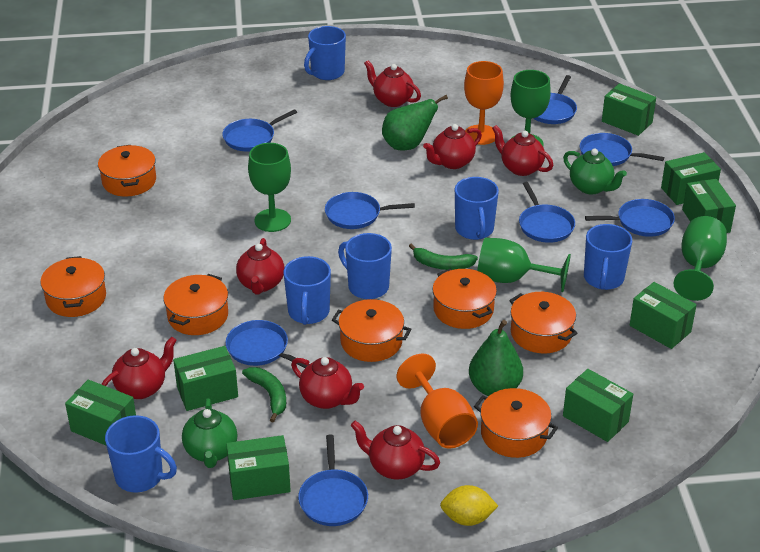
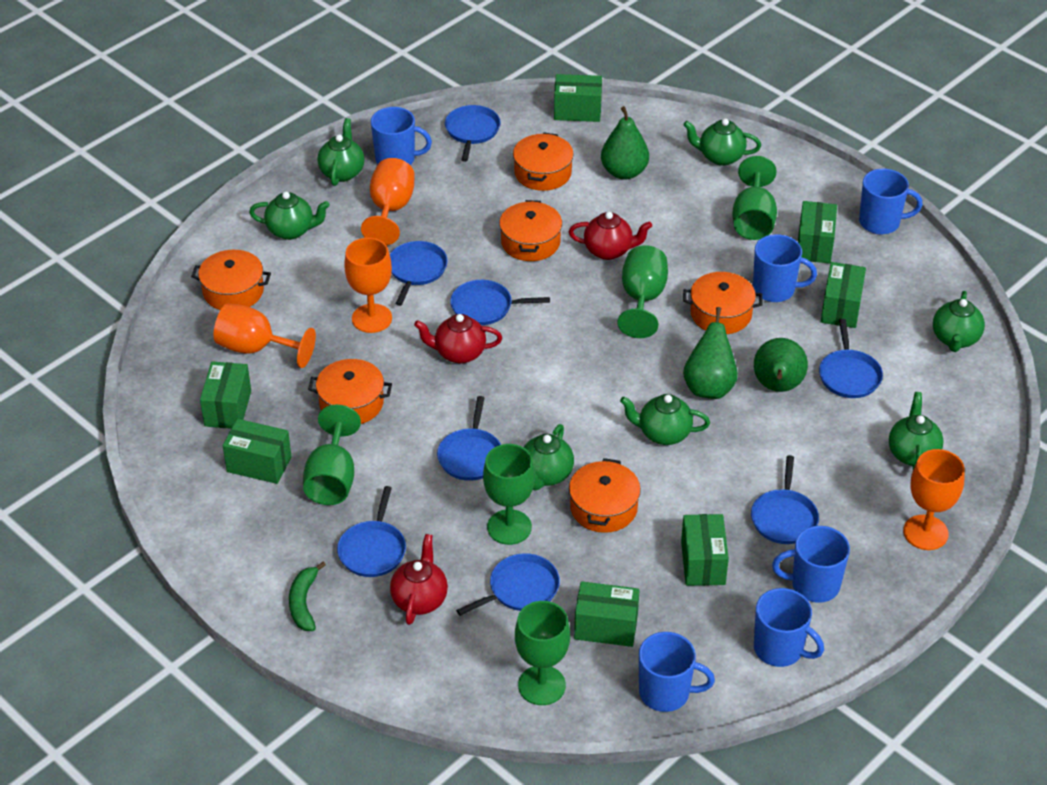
green banana: 2 -> 1
green box: 8 -> 7
green goblet: 4 -> 5
green pear: 2 -> 3
green teapot: 2 -> 7
orange goblet: 2 -> 4
orange pot: 7 -> 6
red teapot: 7 -> 3
yellow lemon: 1 -> 0

